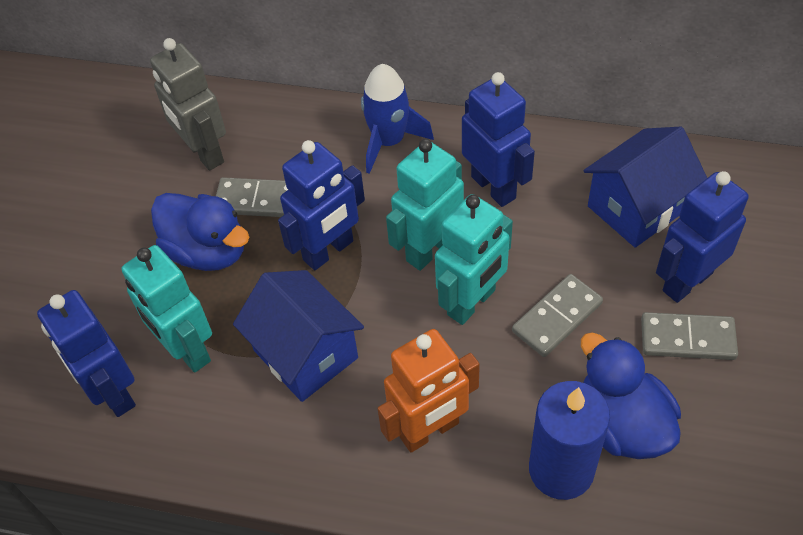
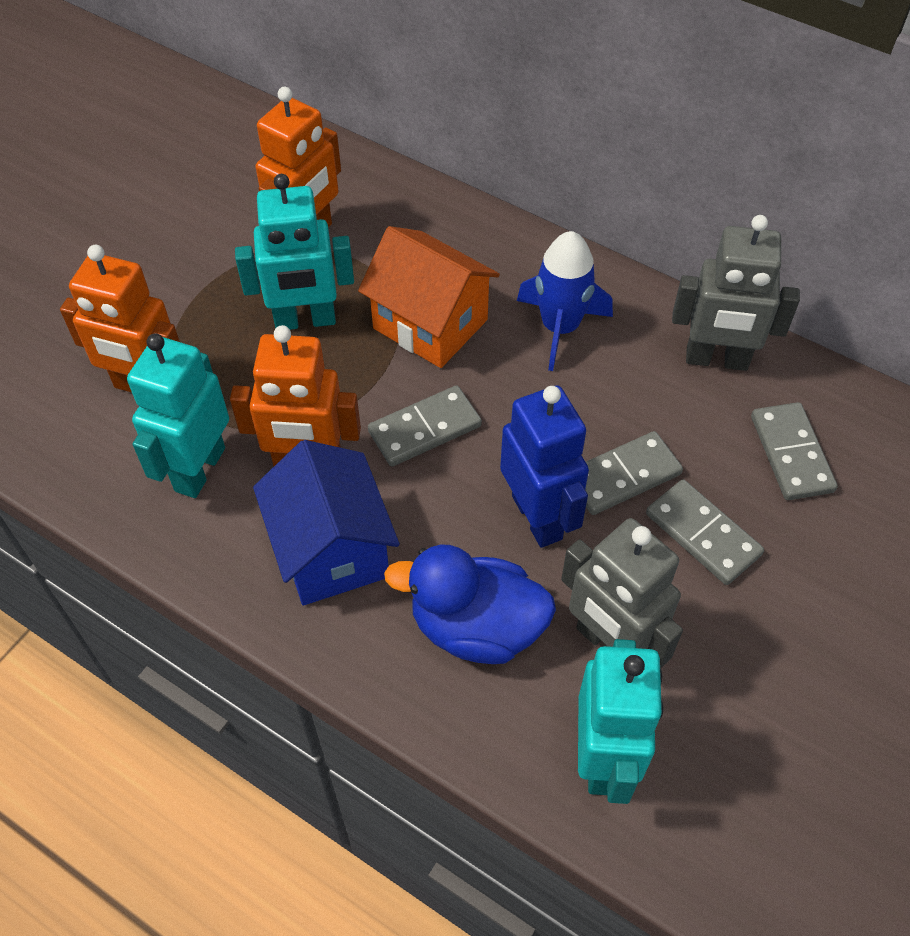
blue candle: 1 -> 0
blue duck: 2 -> 1
blue house: 2 -> 1
blue robot: 4 -> 1
grey domino: 3 -> 4
grey robot: 1 -> 2
orange house: 0 -> 1
orange robot: 1 -> 3

